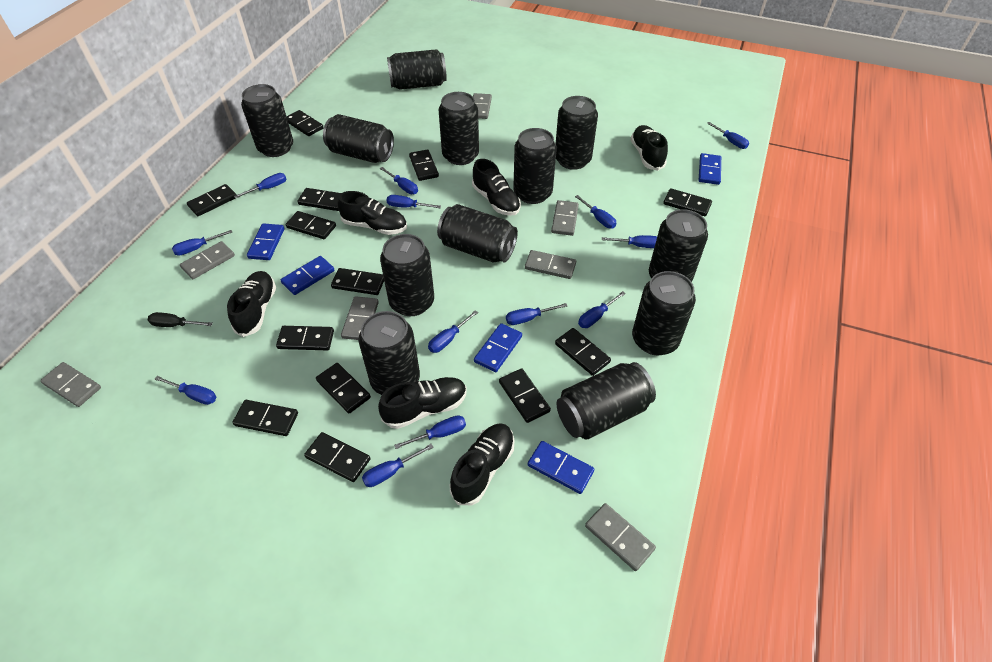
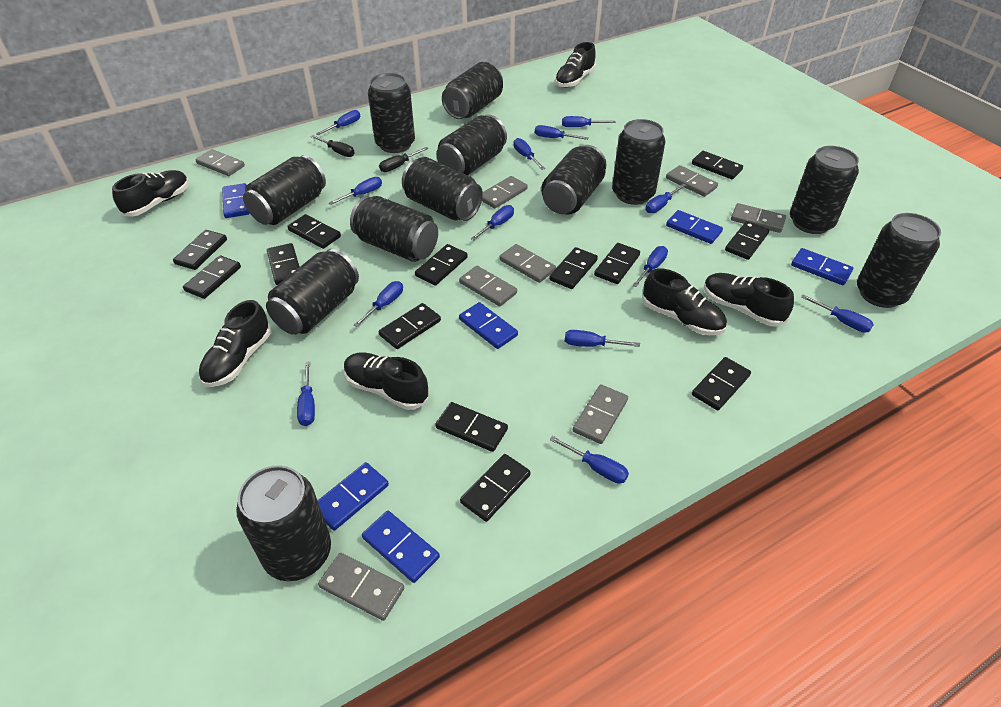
black screwdriver: 1 -> 2
blue domino: 5 -> 6
grey domino: 7 -> 8

